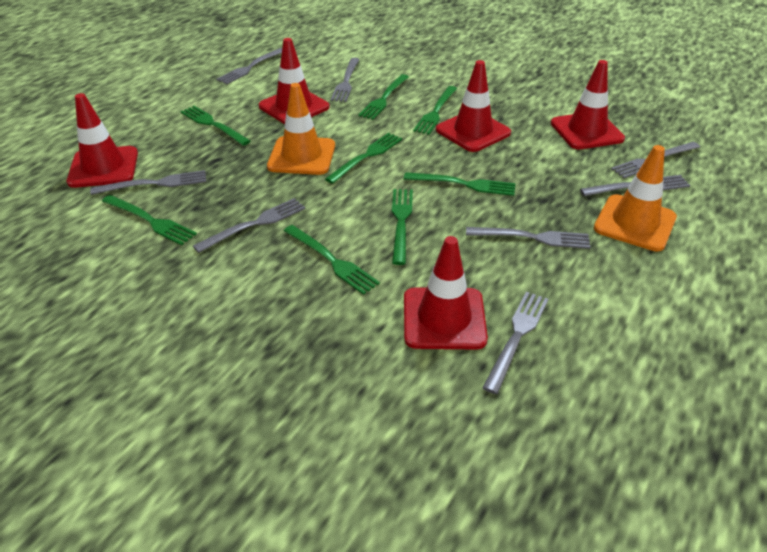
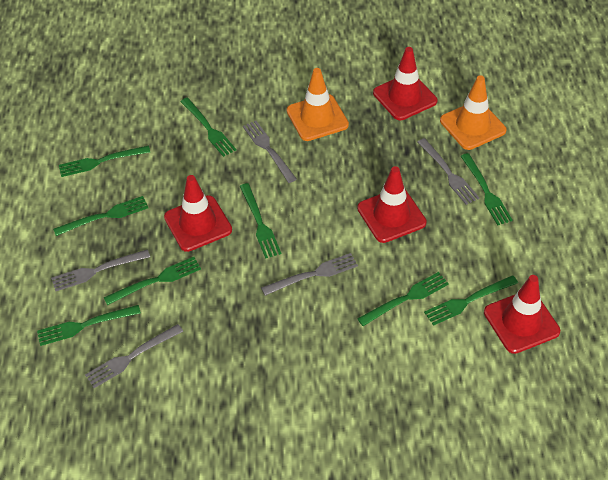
green fork: 8 -> 9
grey fork: 8 -> 5
red traffic cone: 5 -> 4

